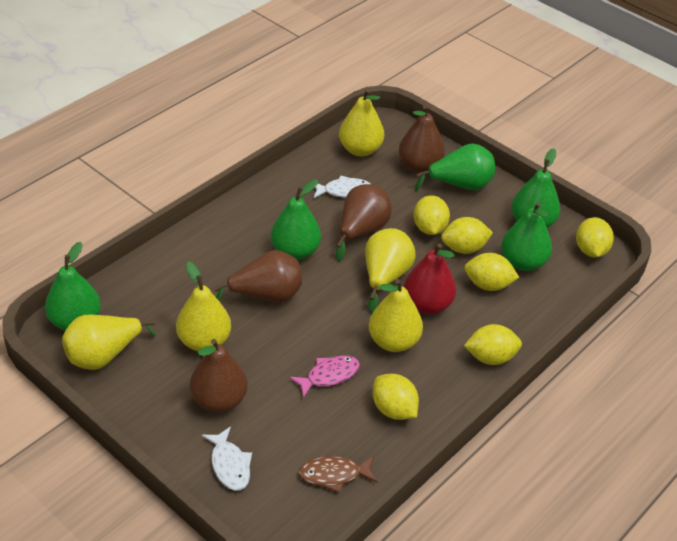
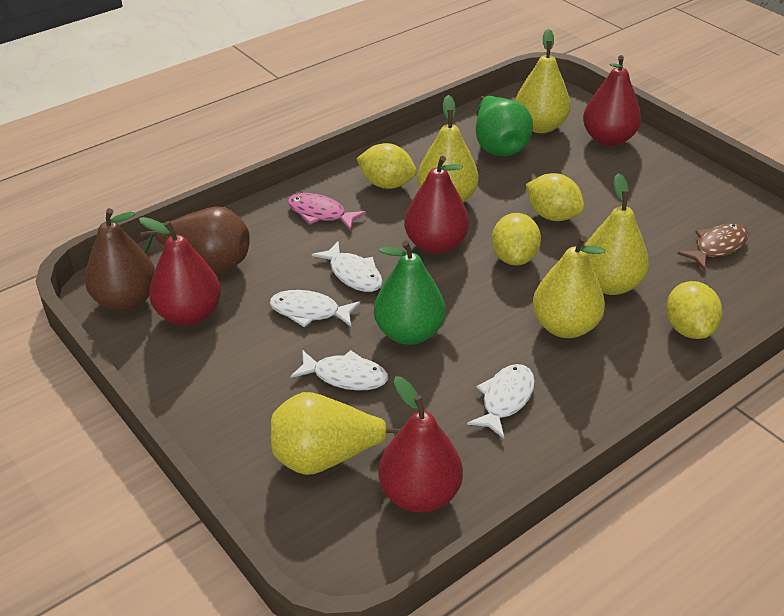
brown pear: 4 -> 2
green pear: 5 -> 2
red pear: 1 -> 4
white fish: 2 -> 4
yellow lemon: 6 -> 4

